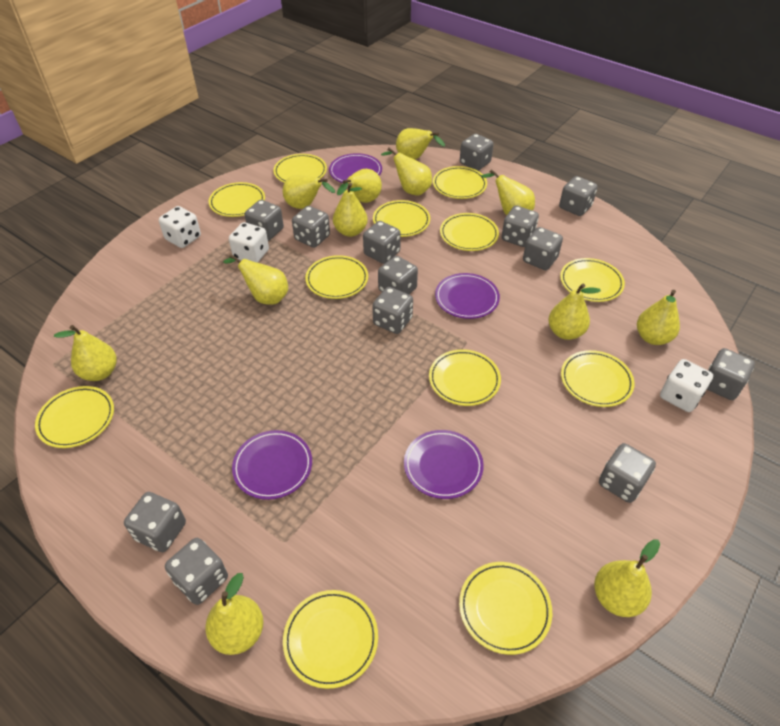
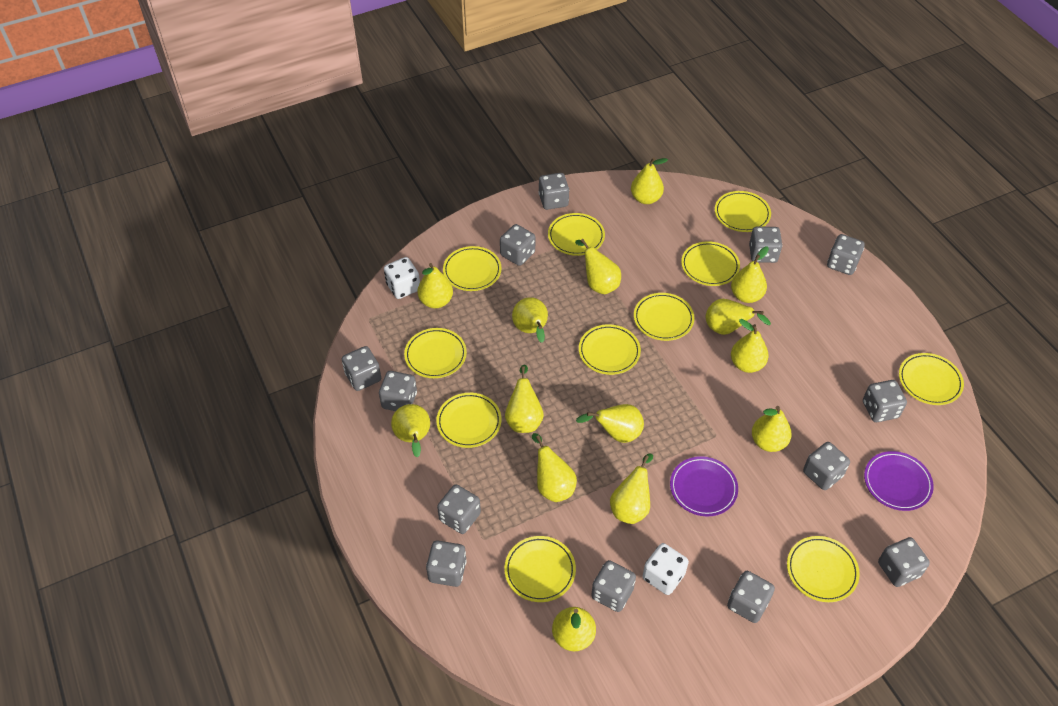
purple plate: 4 -> 2
white dice: 3 -> 2
yellow pear: 12 -> 14
yellow plate: 12 -> 11

